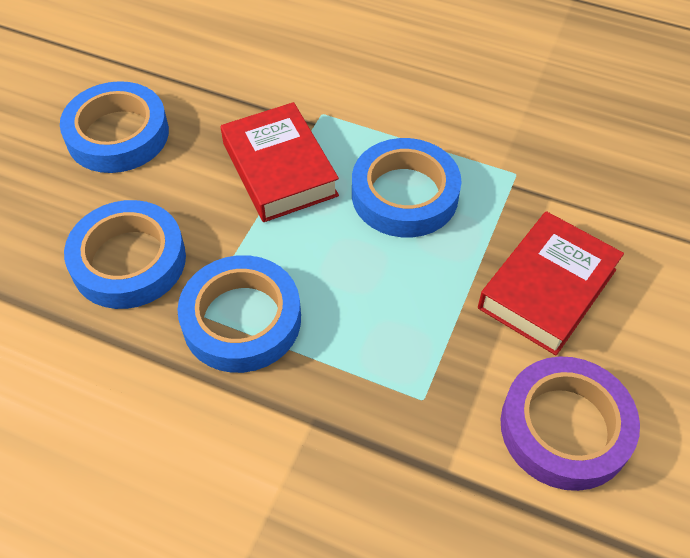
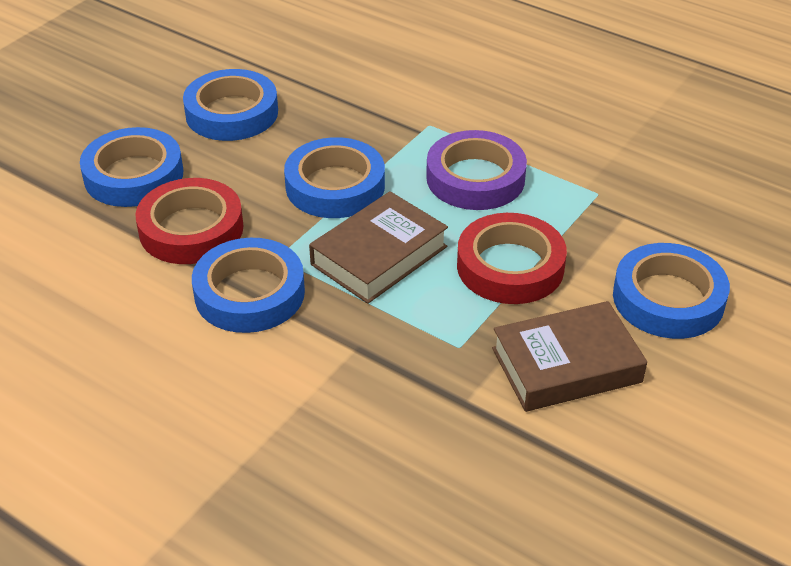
blue tape: 4 -> 5
brown book: 0 -> 2
red book: 2 -> 0
red tape: 0 -> 2

